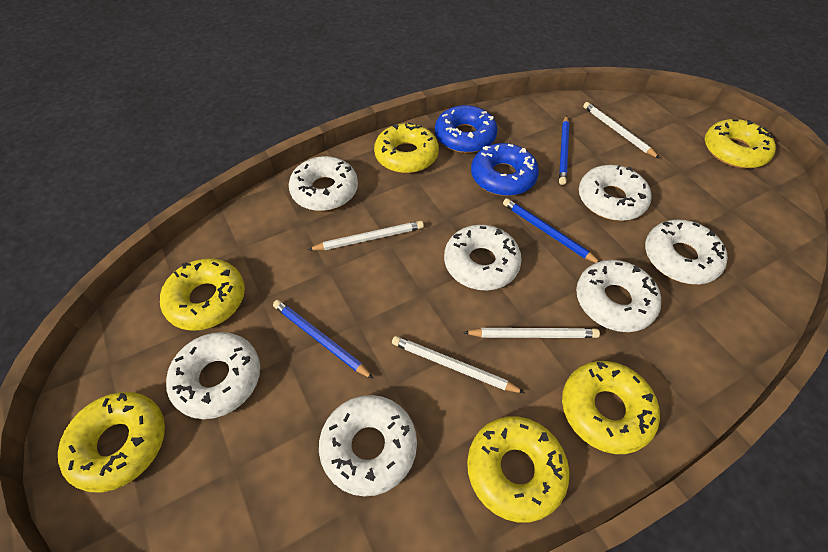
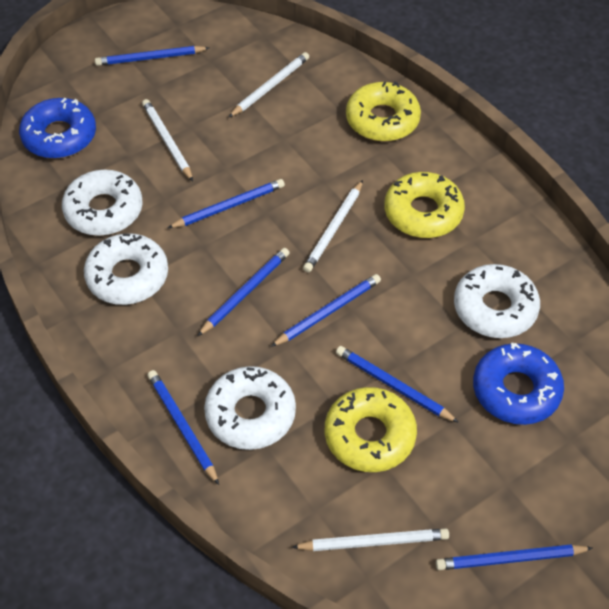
blue pencil: 3 -> 7
white donut: 7 -> 4
yellow donut: 6 -> 3

